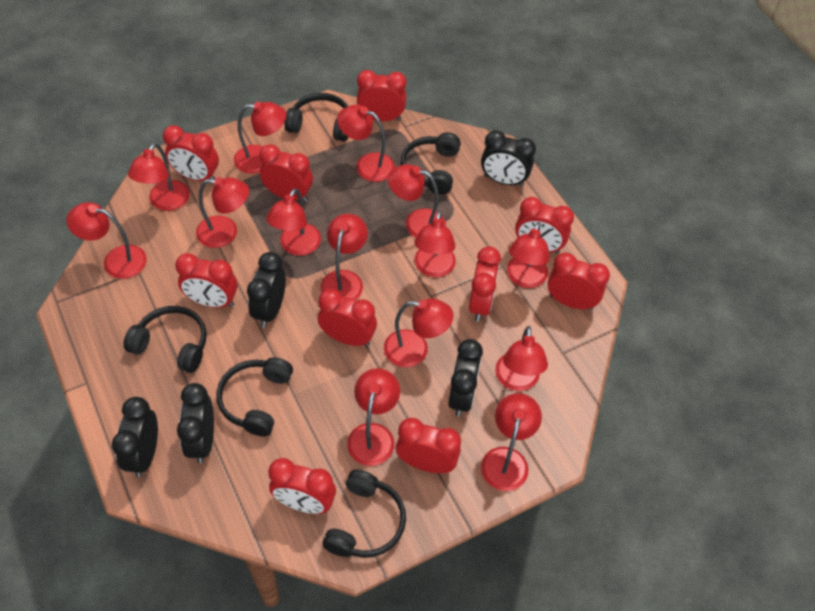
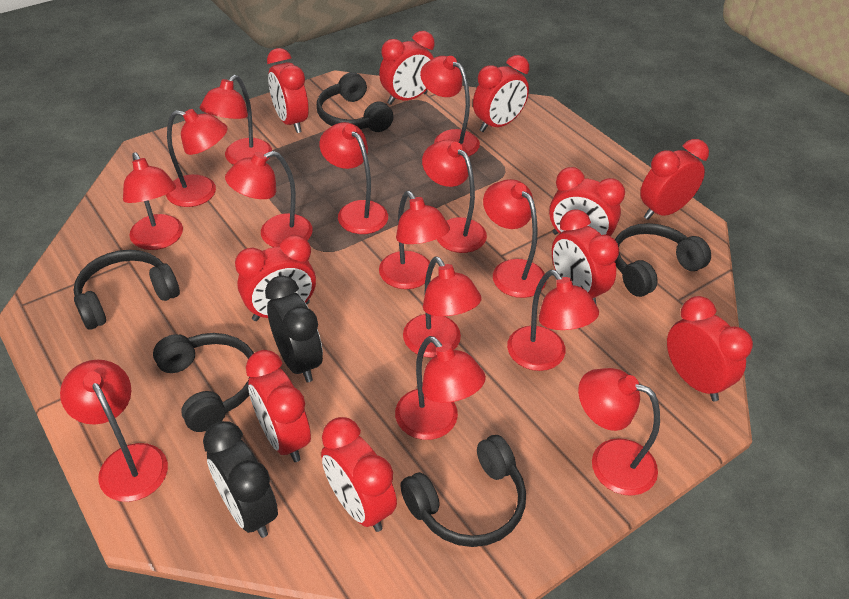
black clock: 5 -> 2

